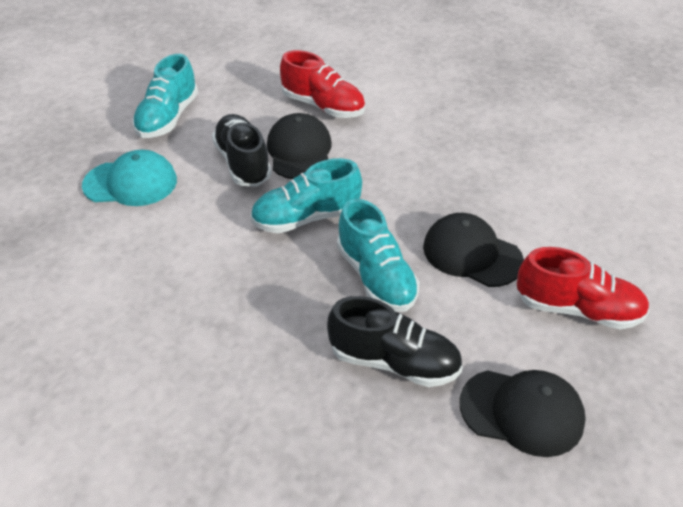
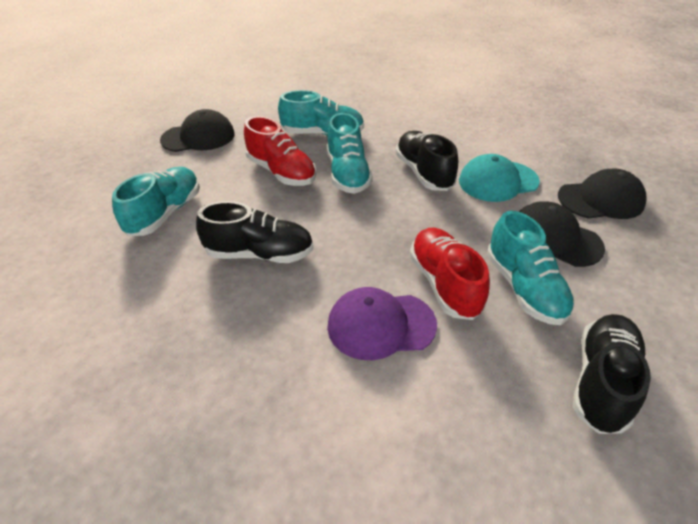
black shoe: 2 -> 3
purple cap: 0 -> 1
turquoise shoe: 3 -> 4

